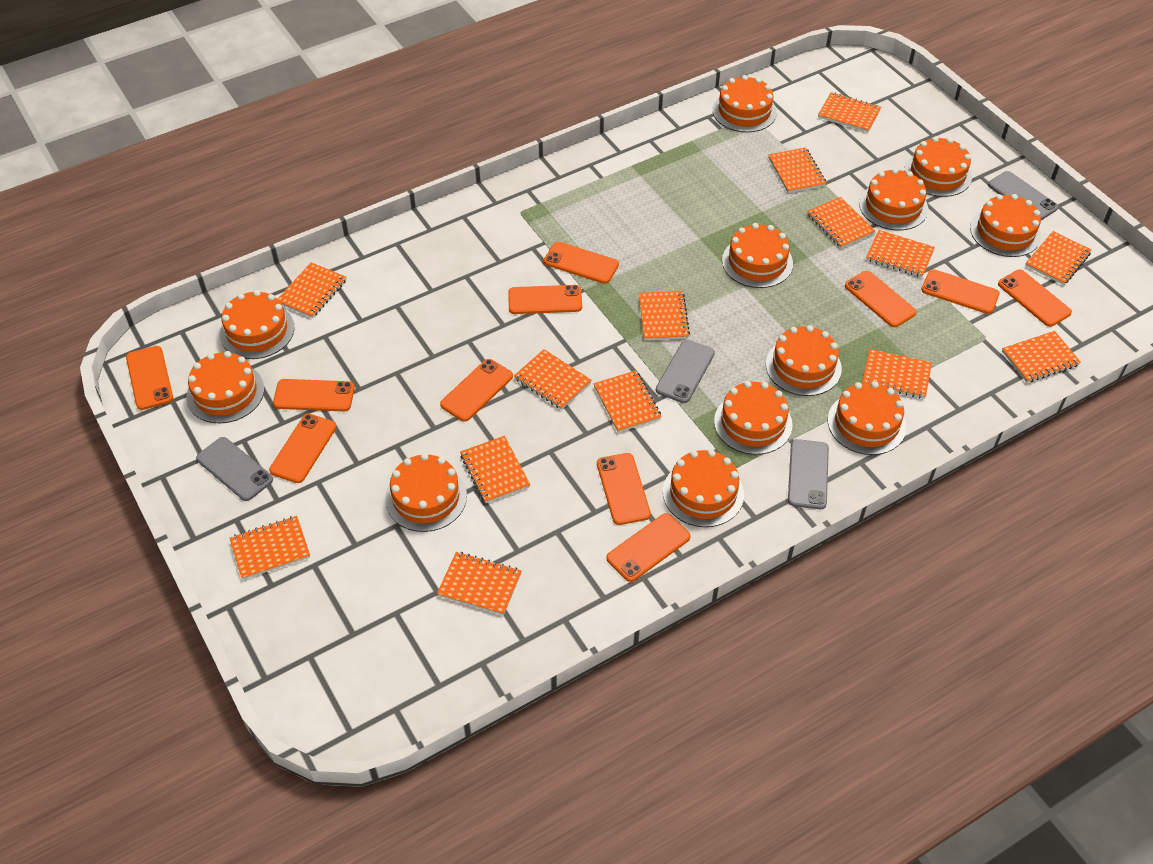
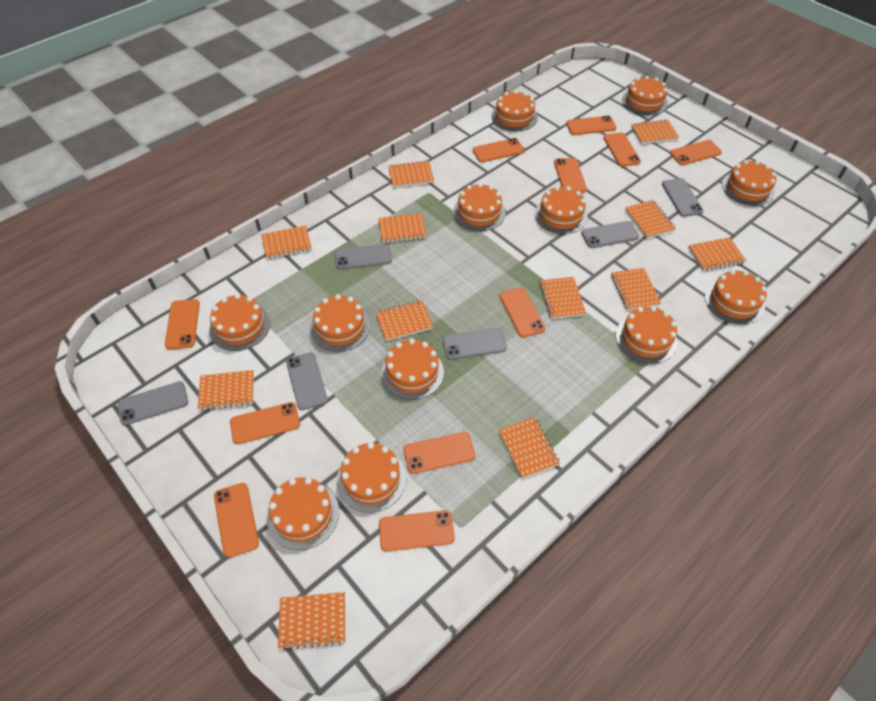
grey phone: 4 -> 6
orange notebook: 14 -> 12

